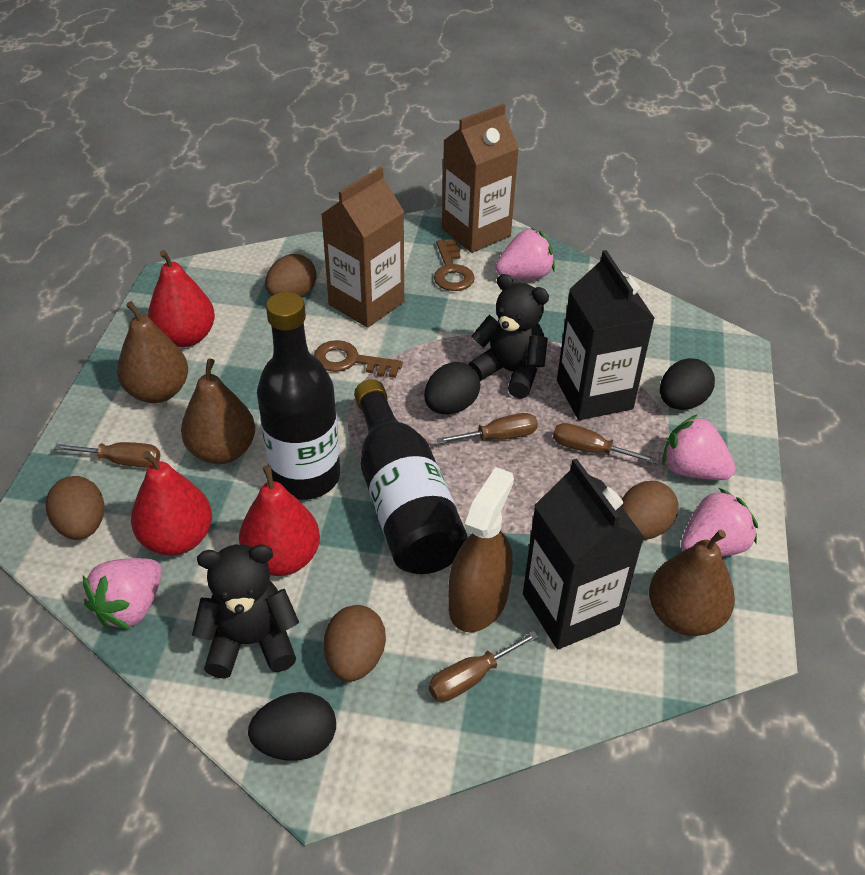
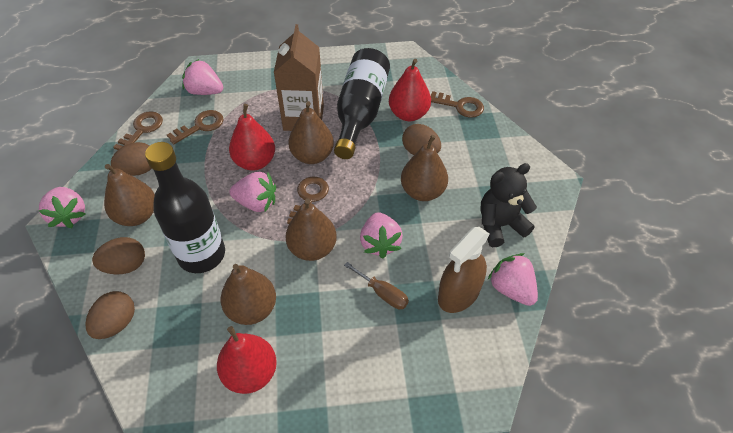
black carton: 2 -> 0
black egg: 3 -> 0
black teddy bear: 2 -> 1
brown carton: 2 -> 1
brown key: 2 -> 4
brown pear: 3 -> 5
brown screwdriver: 4 -> 1
pink strawberry: 4 -> 5

